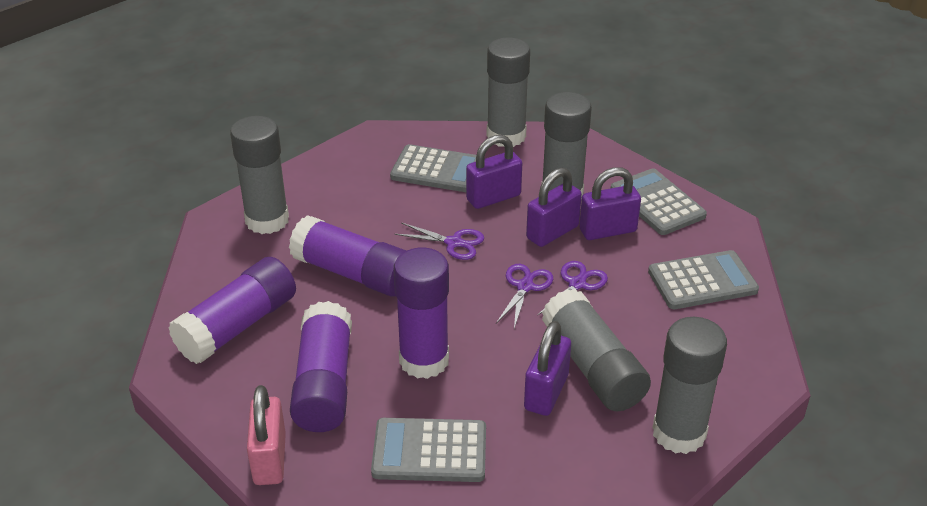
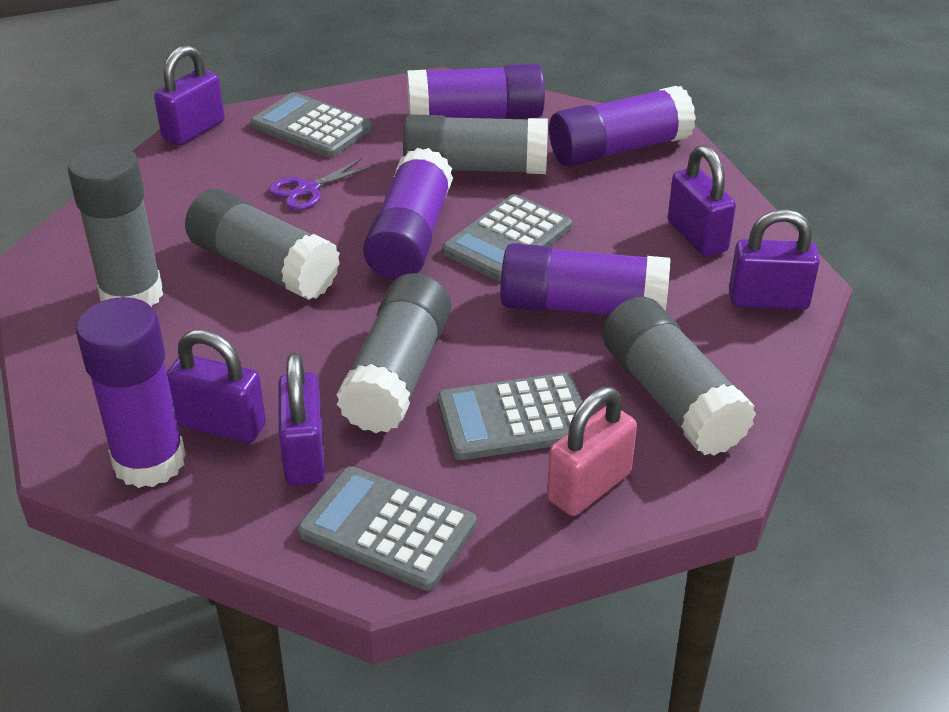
purple glue stick: 4 -> 5
purple padlock: 4 -> 5
purple scissors: 3 -> 1

